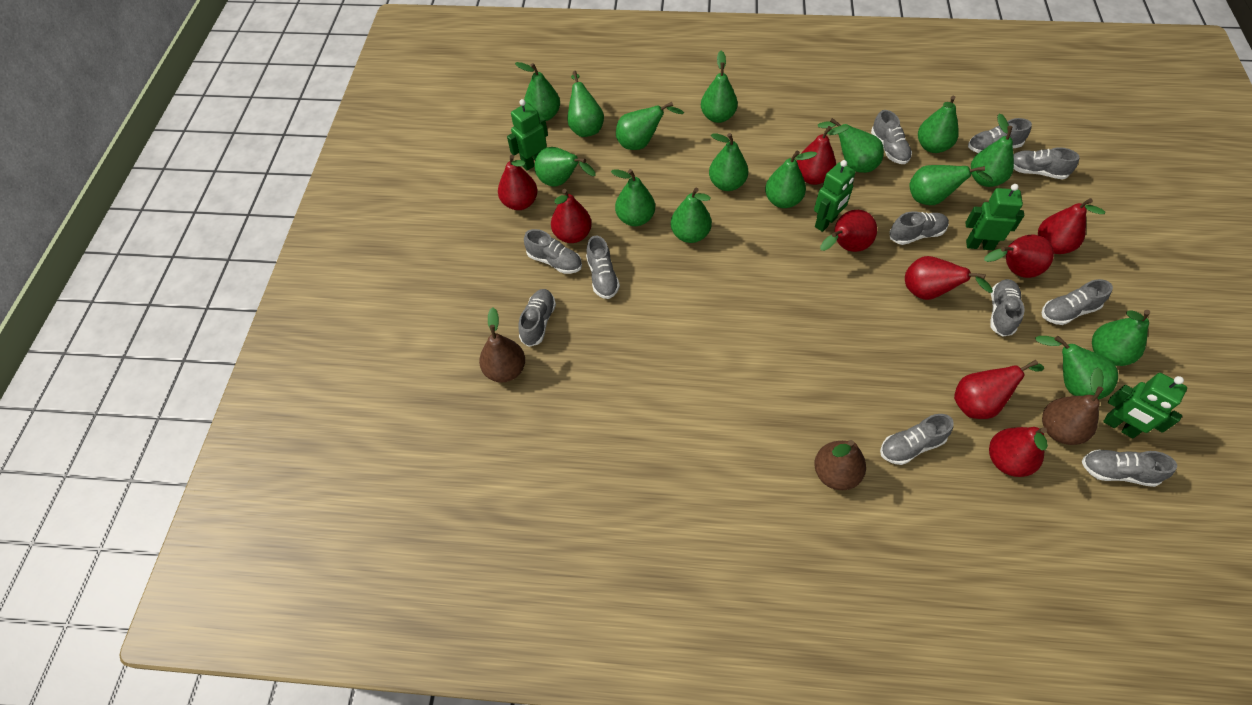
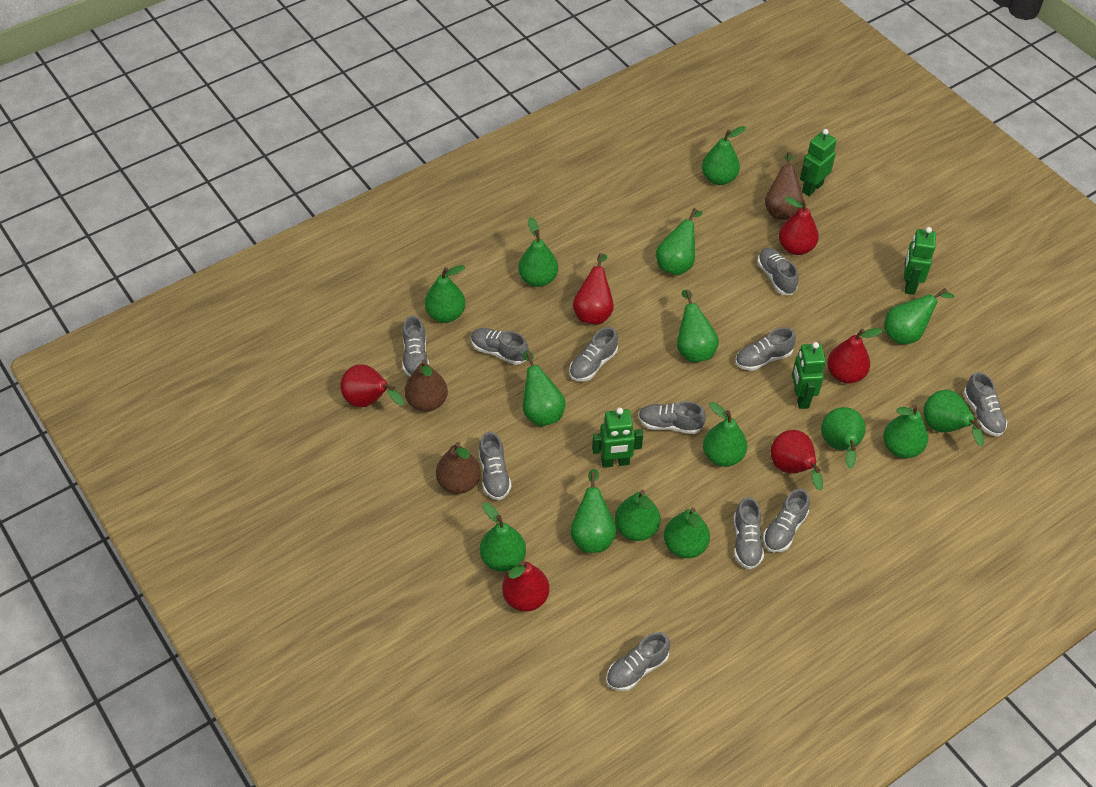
red pear: 9 -> 6

